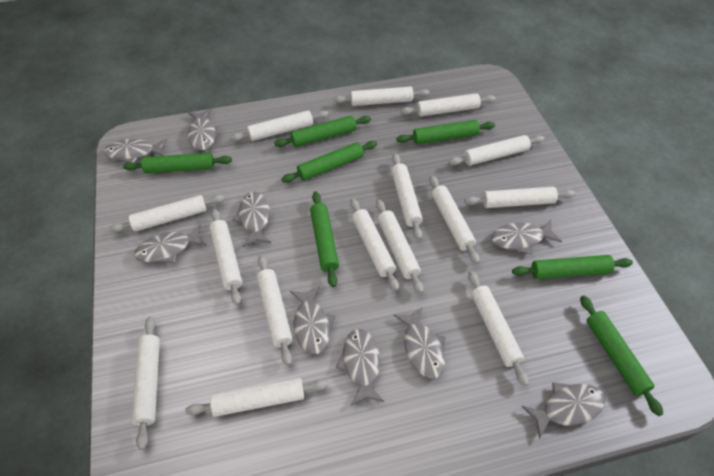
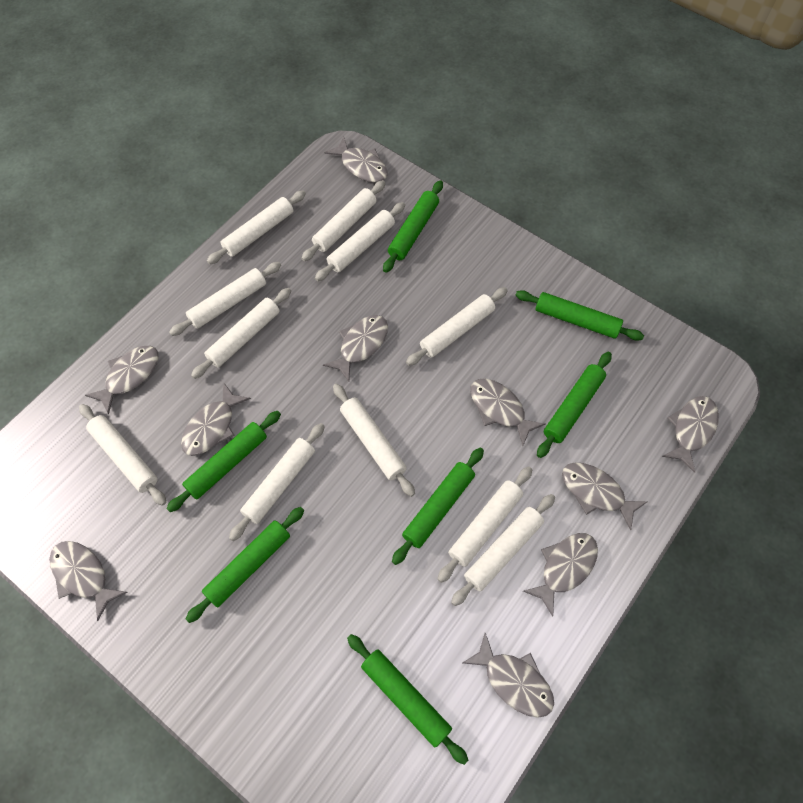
grey fish: 9 -> 10
white rolling pin: 15 -> 11

